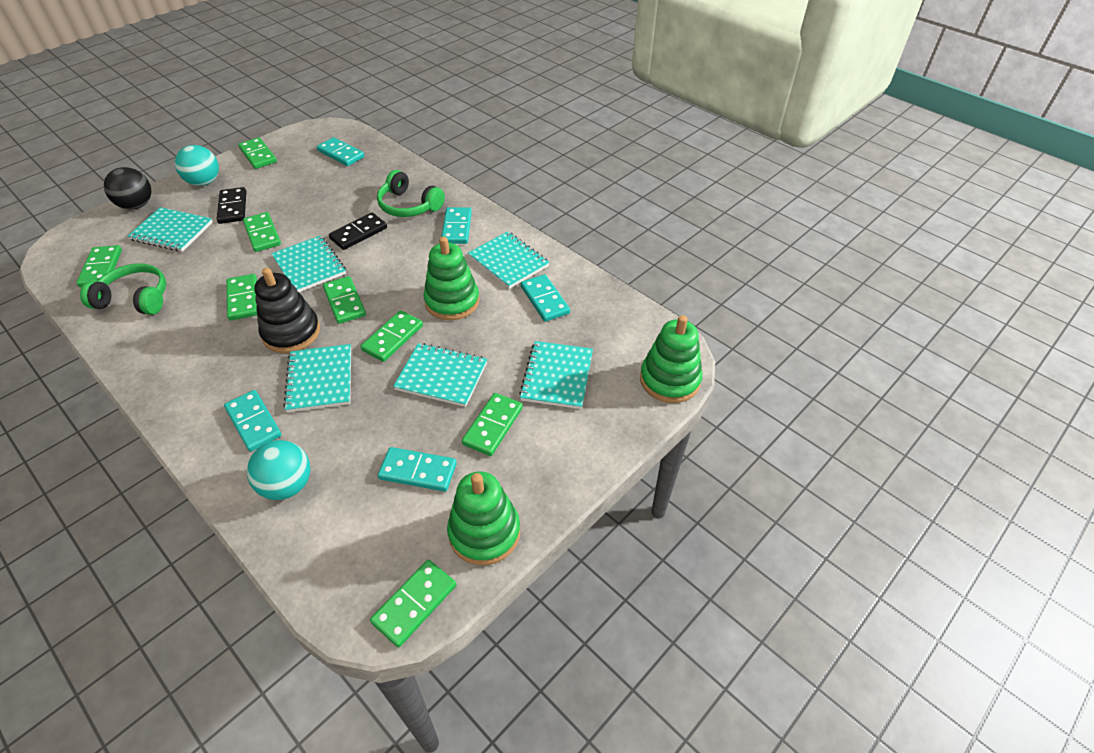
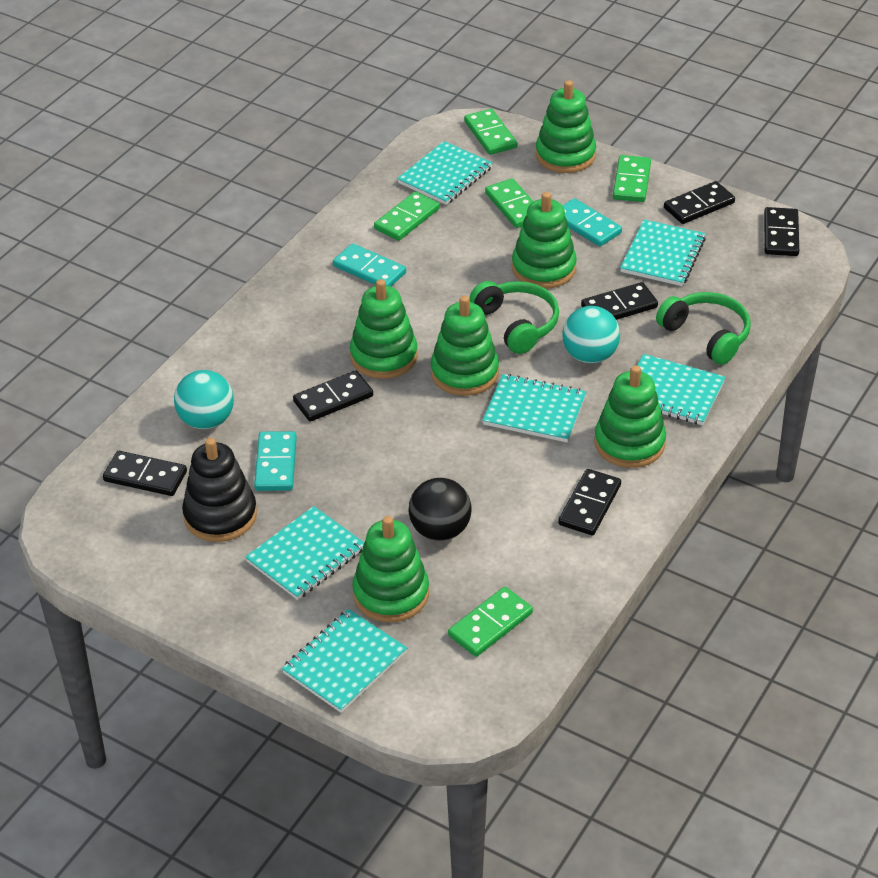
black domino: 2 -> 6
green domino: 8 -> 5
green stacking toy: 3 -> 6
turquoise domino: 5 -> 3

